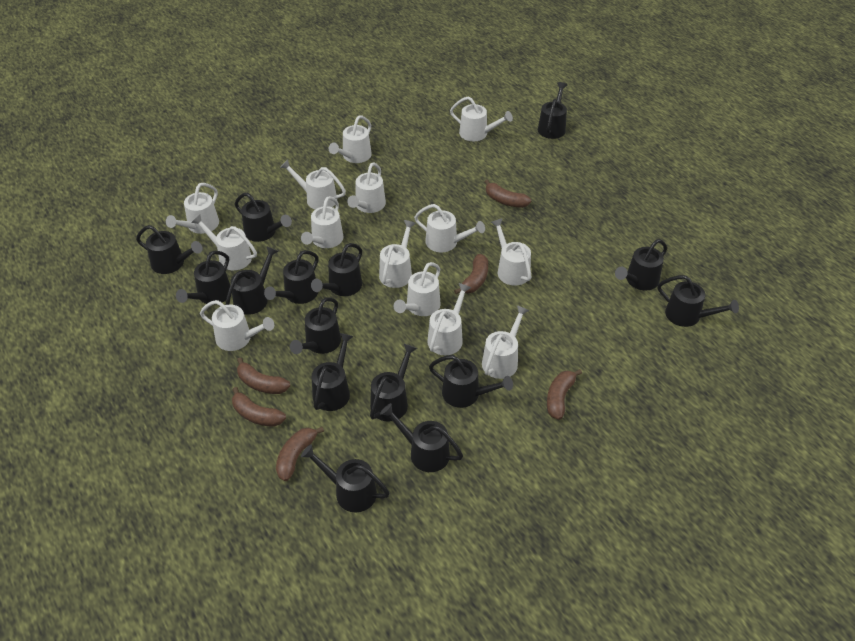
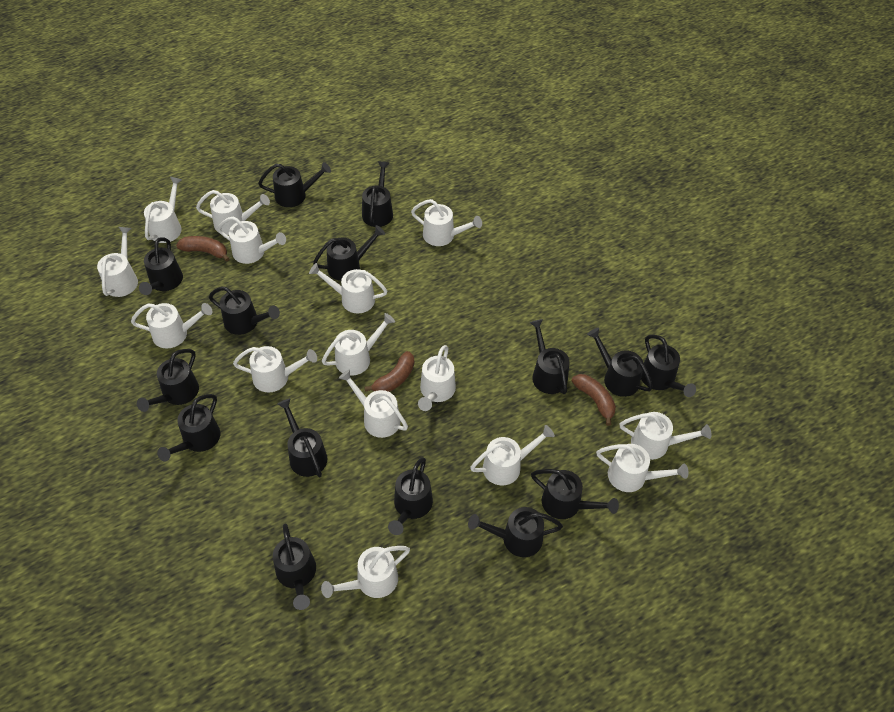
brown banana: 6 -> 3
white watering can: 14 -> 15

